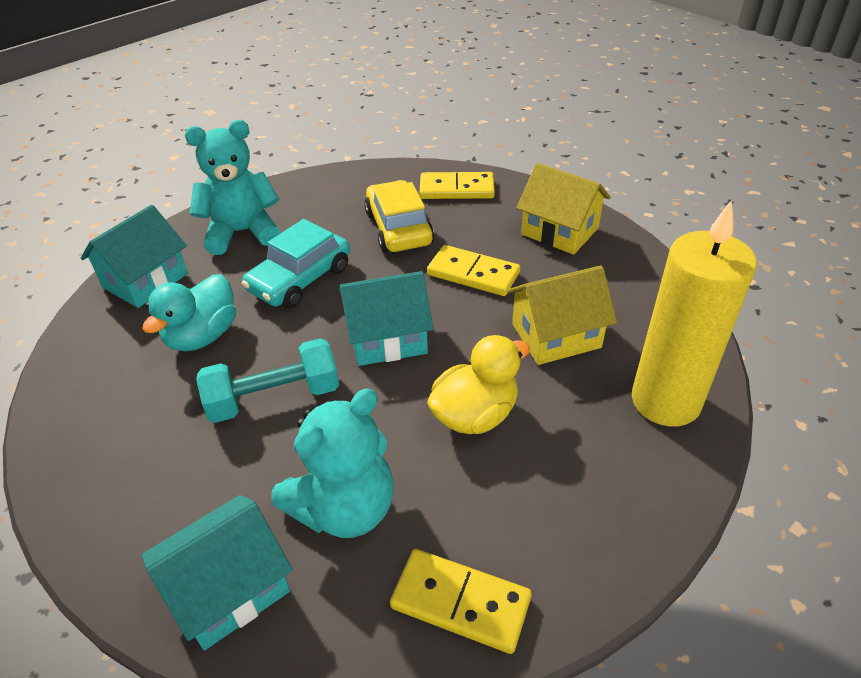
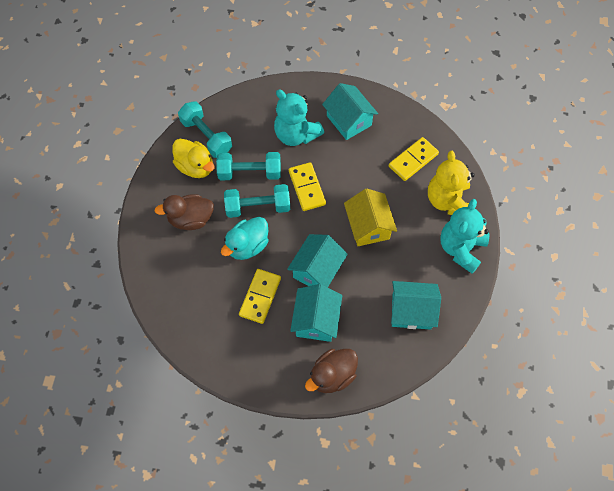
brown duck: 0 -> 2
turquoise car: 1 -> 0
turquoise dumbbell: 1 -> 3
turquoise house: 3 -> 4
yellow candle: 1 -> 0
yellow car: 1 -> 0
yellow house: 2 -> 1
yellow teddy bear: 0 -> 1

